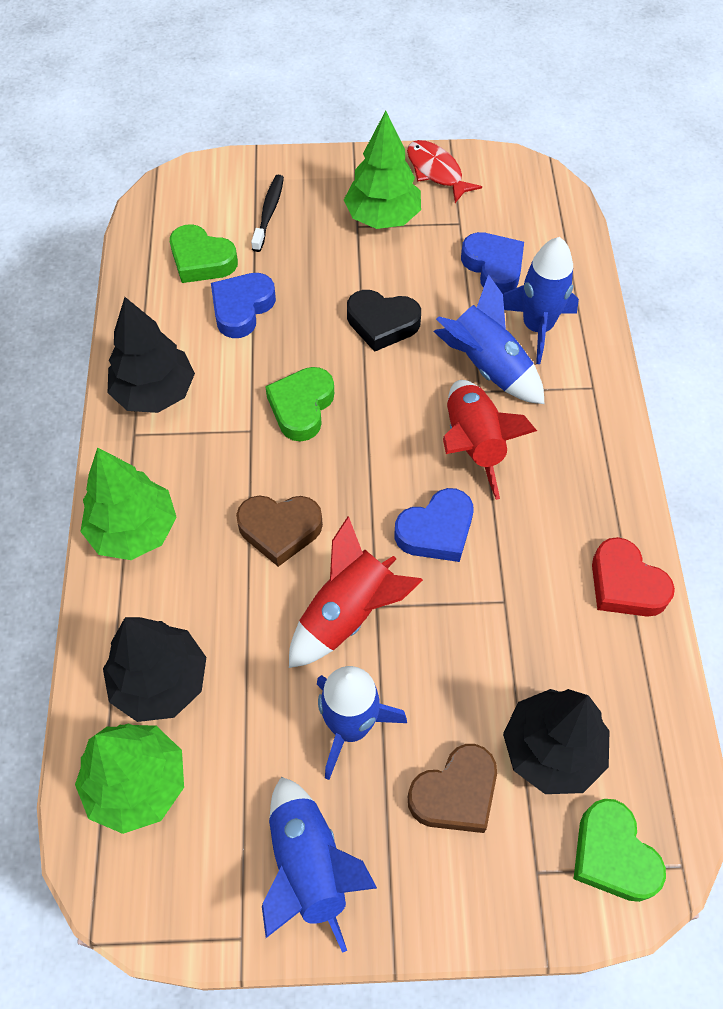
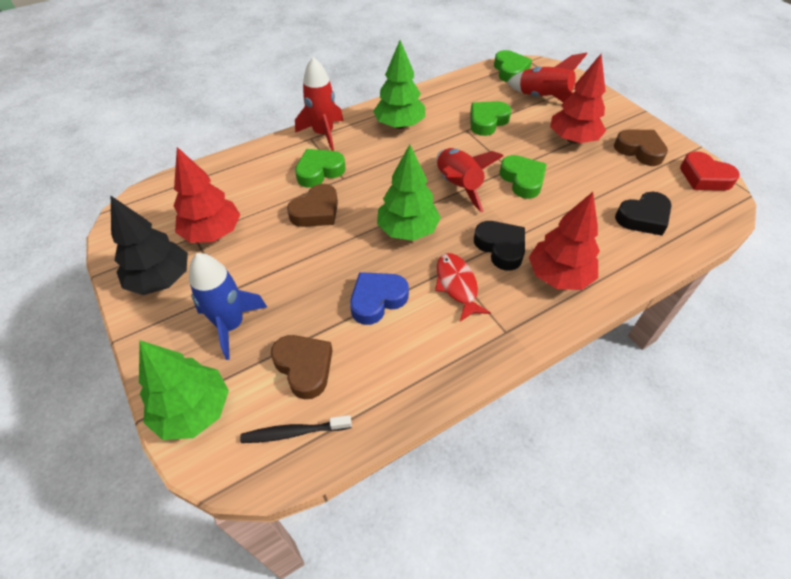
black heart: 1 -> 2
black tree: 3 -> 1
blue heart: 3 -> 1
blue rocket: 4 -> 1
brown heart: 2 -> 3
green heart: 3 -> 4
red rocket: 2 -> 3
red tree: 0 -> 3

